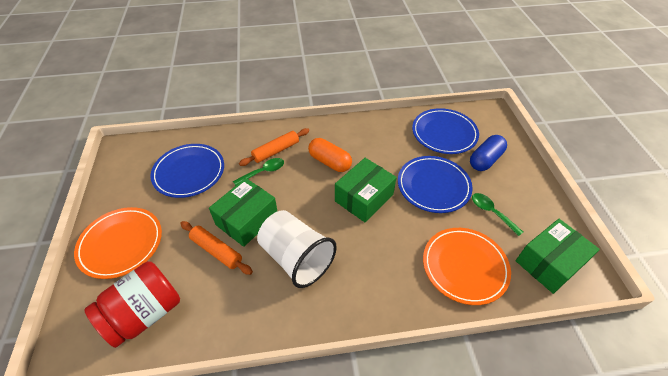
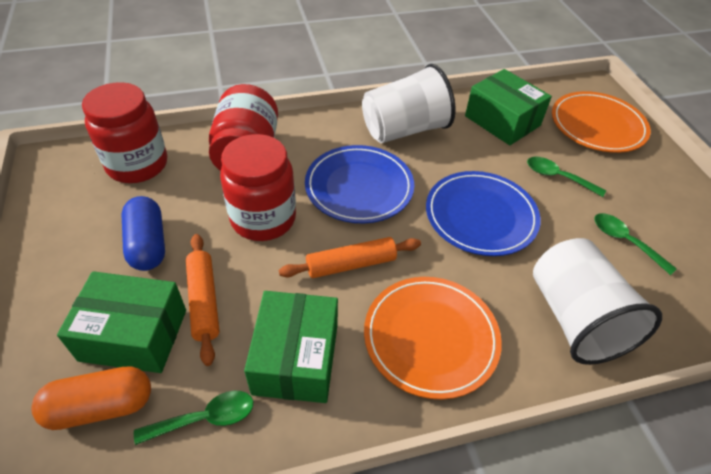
blue plate: 3 -> 2
green spoon: 2 -> 3
red jar: 1 -> 3
white cup: 1 -> 2

